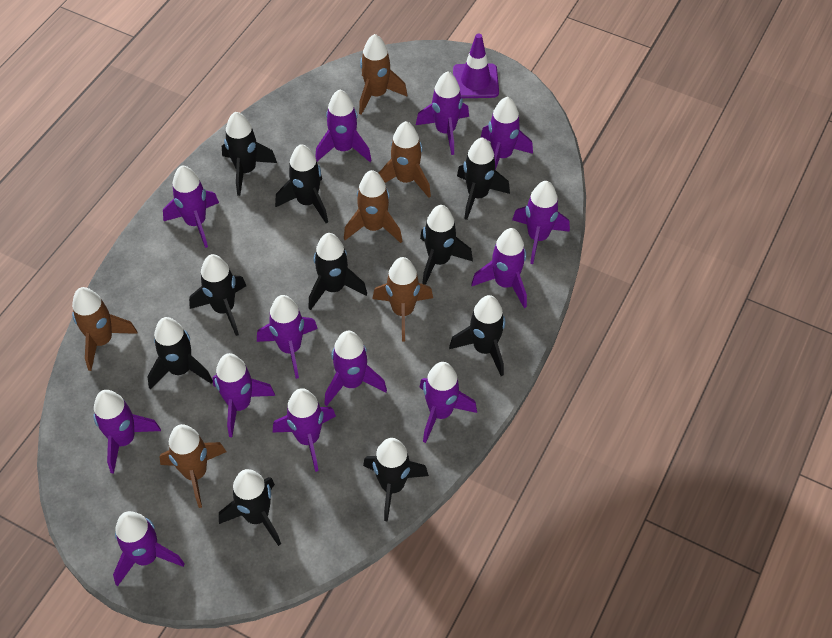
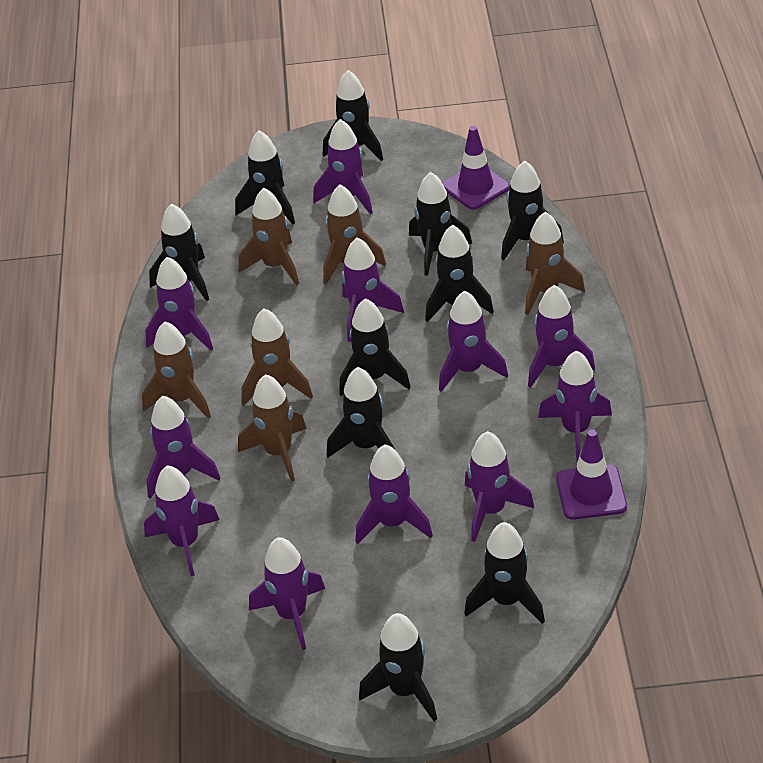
purple rocket: 13 -> 11
purple traffic cone: 1 -> 2

